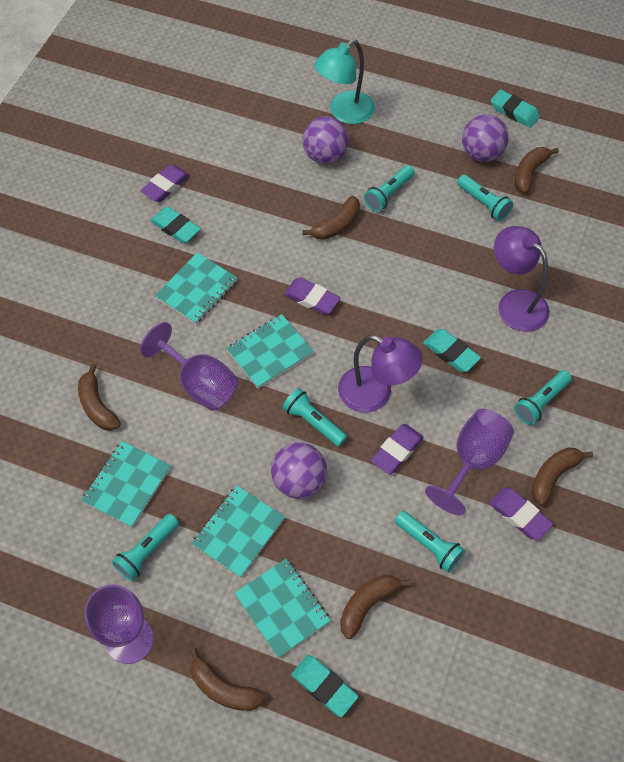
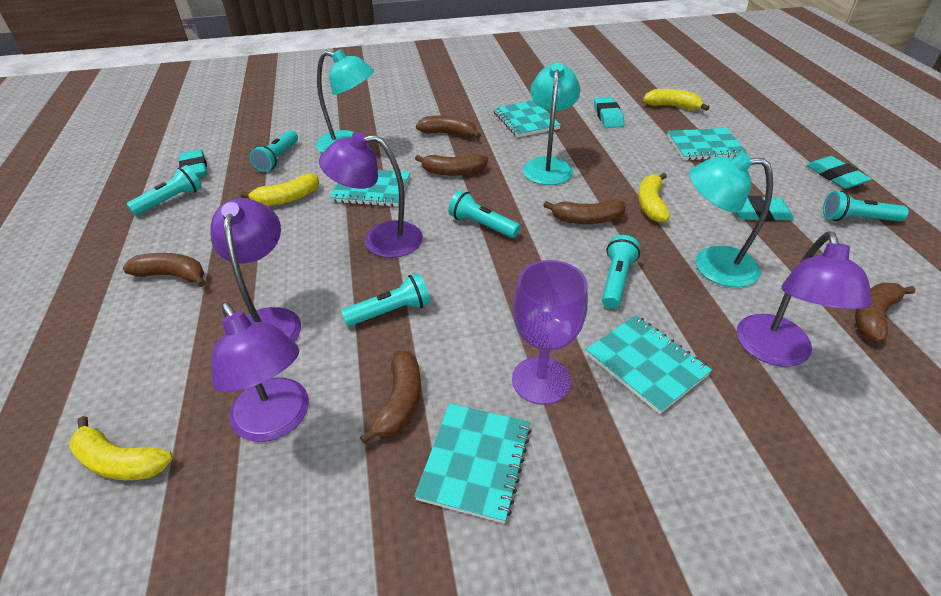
purple ball: 3 -> 0
purple eraser: 4 -> 0
purple goblet: 3 -> 1
purple lamp: 2 -> 4
turquoise lamp: 1 -> 3
yellow banana: 0 -> 4

